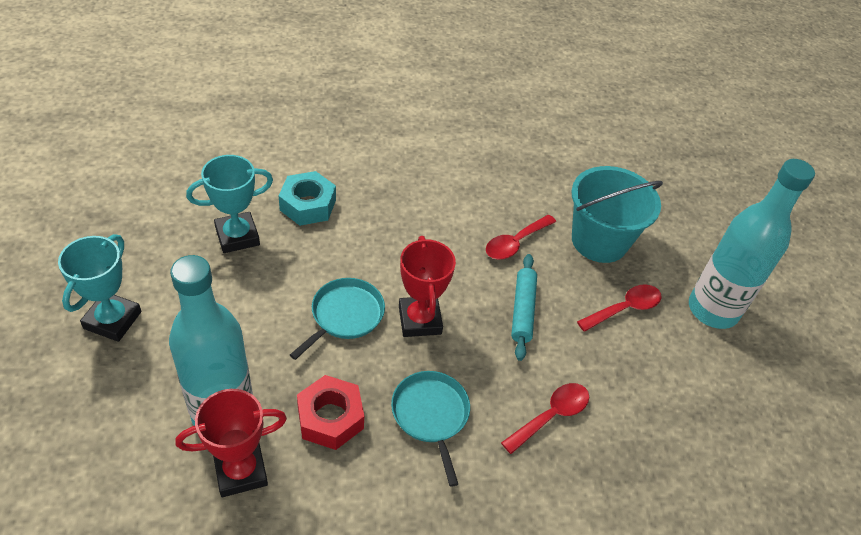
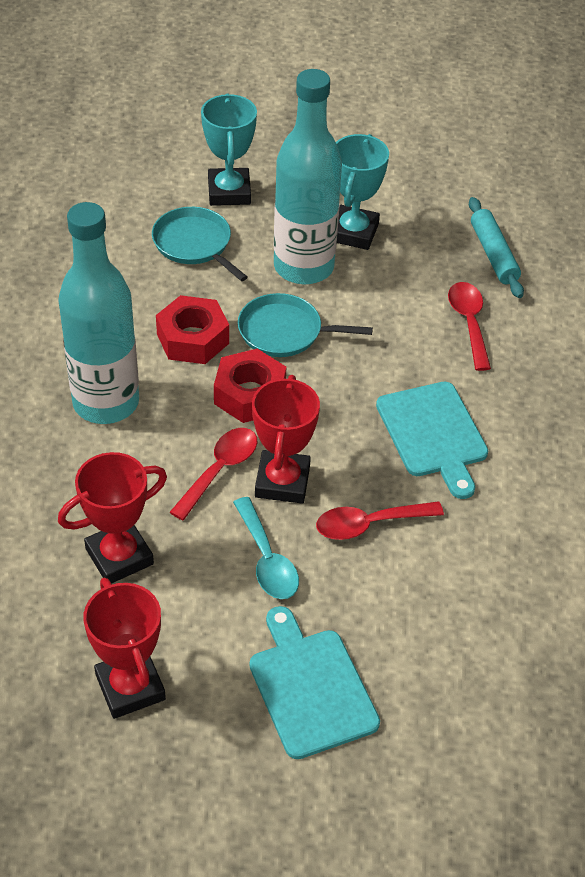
red nut: 1 -> 2
red trophy: 2 -> 3
turquoise bucket: 1 -> 0
turquoise cutting board: 0 -> 2
turquoise nut: 1 -> 0
turquoise spoon: 0 -> 1

